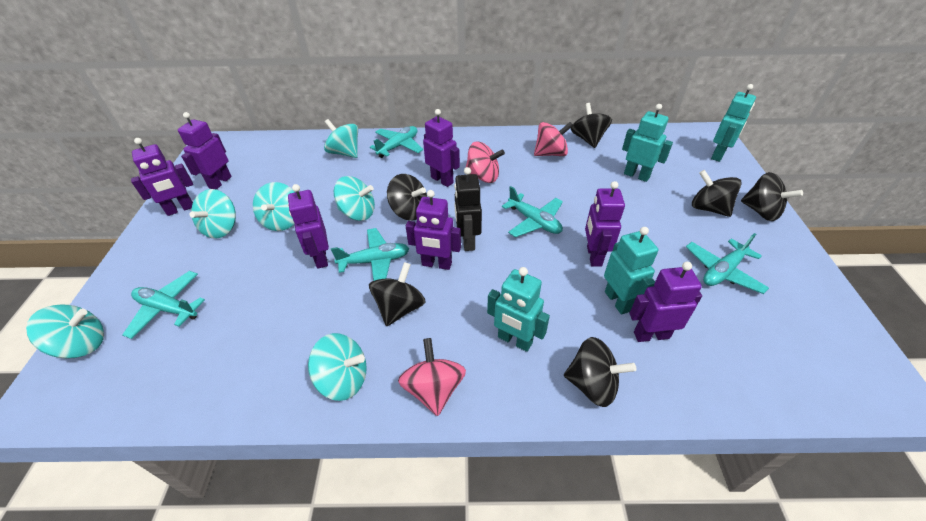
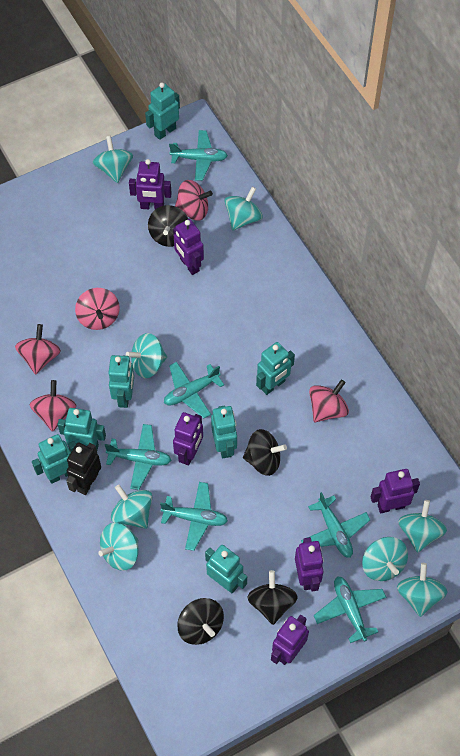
black spinning top: 6 -> 4
pink spinning top: 3 -> 5
purple robot: 7 -> 6
turquoise plane: 5 -> 6
turquoise robot: 4 -> 7
turquoise spinning top: 6 -> 8

